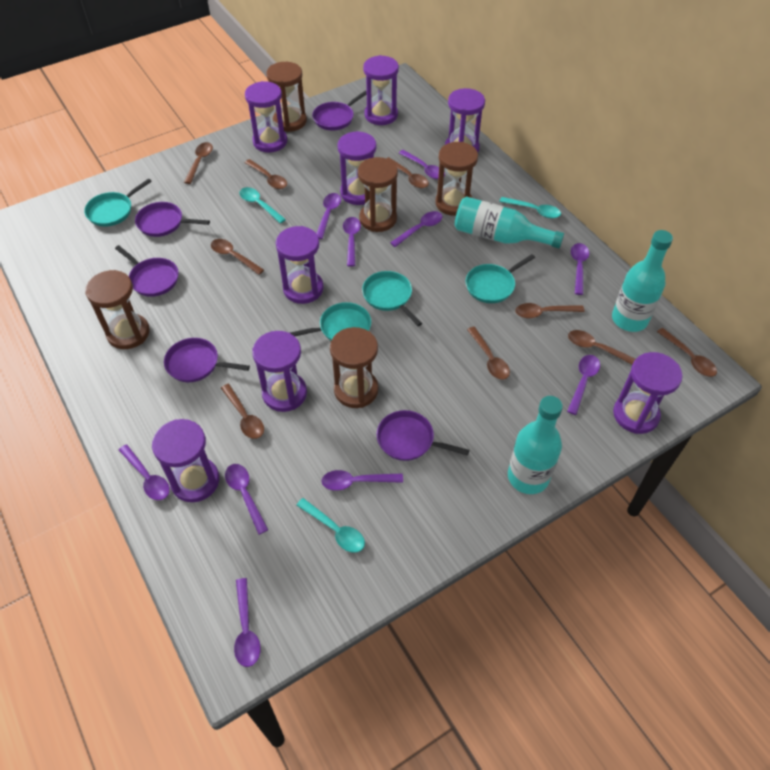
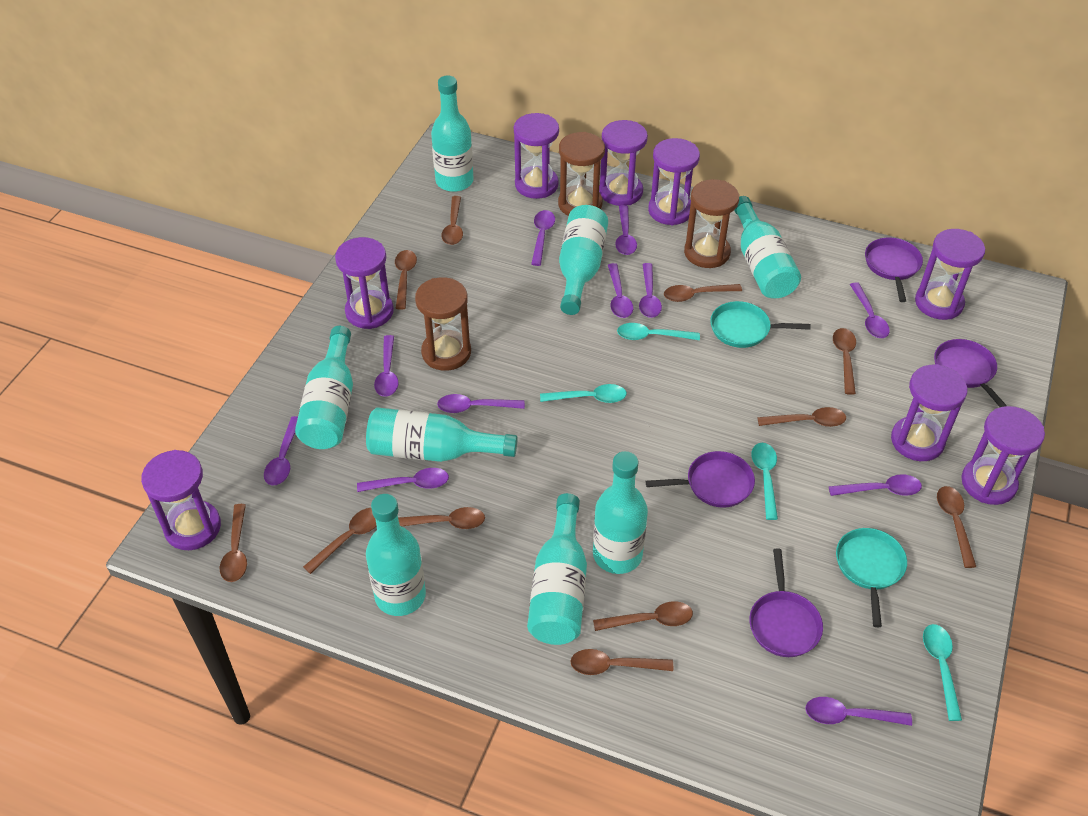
brown hourglass: 5 -> 3
brown spoon: 9 -> 11
purple pan: 5 -> 4
purple spoon: 10 -> 11
turquoise bottle: 3 -> 8
turquoise pan: 4 -> 2
turquoise spoon: 3 -> 4

